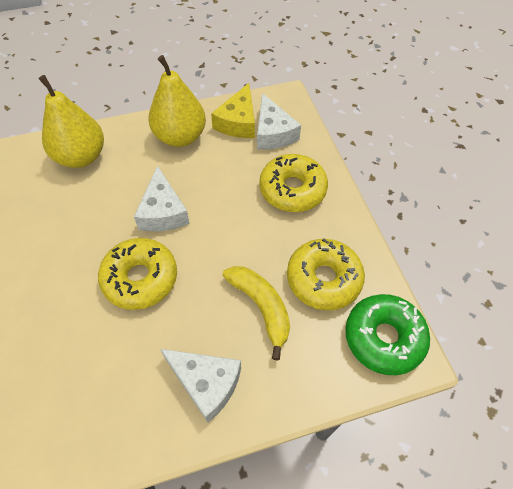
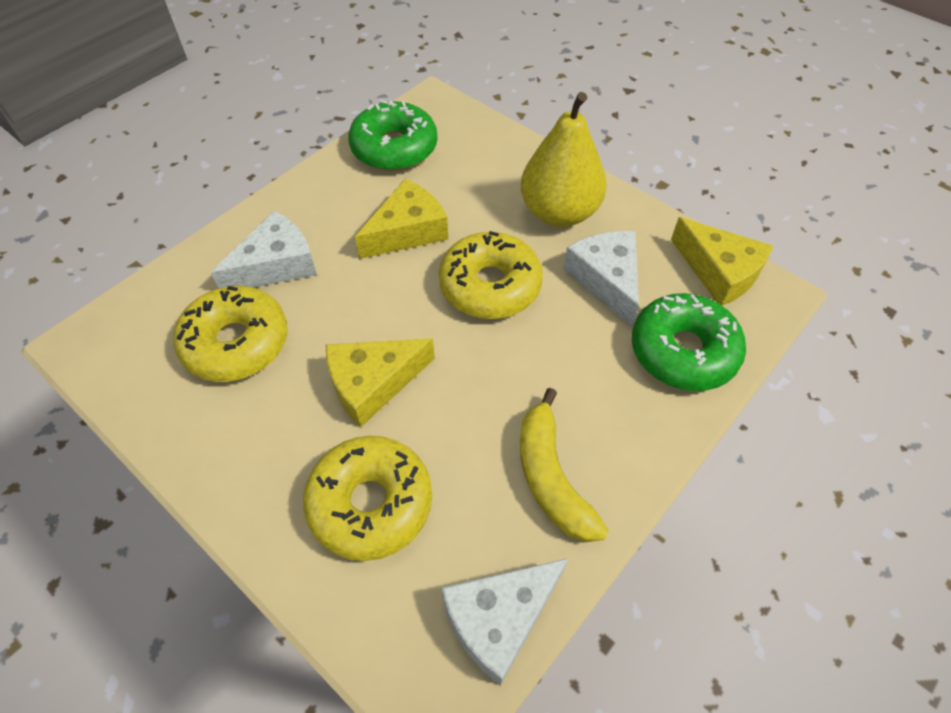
green donut: 1 -> 2
yellow cheese: 1 -> 3
yellow pear: 2 -> 1

